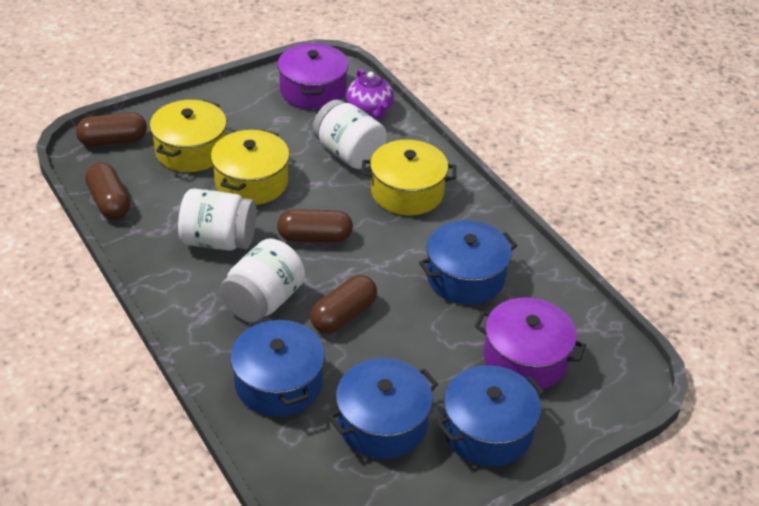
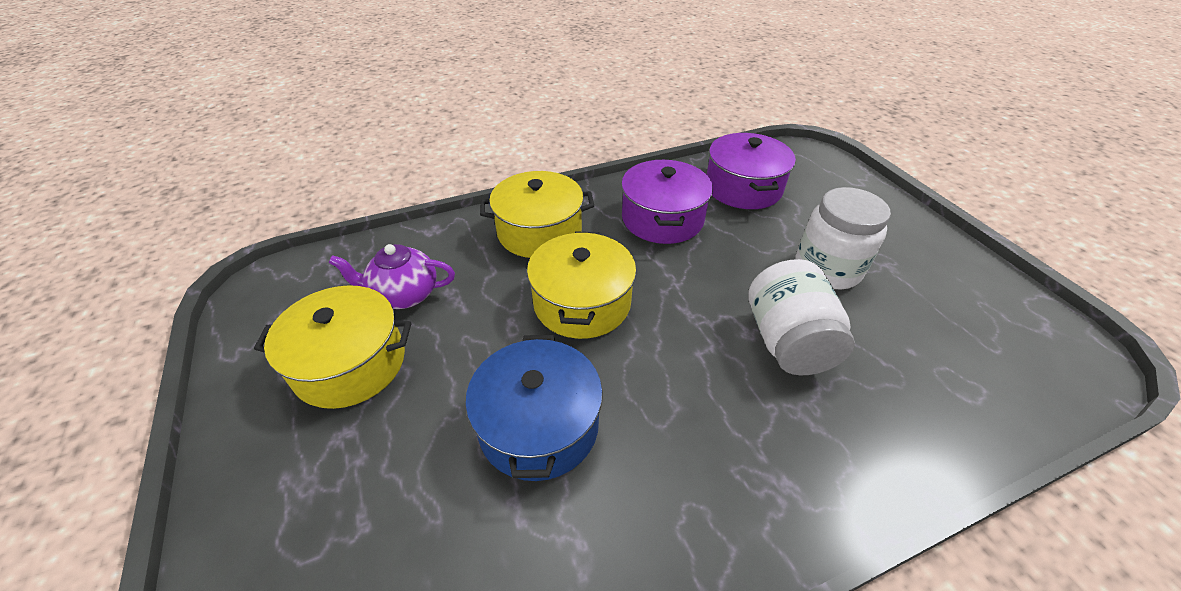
blue pot: 4 -> 1
brown capsule: 4 -> 0
white jar: 3 -> 2

